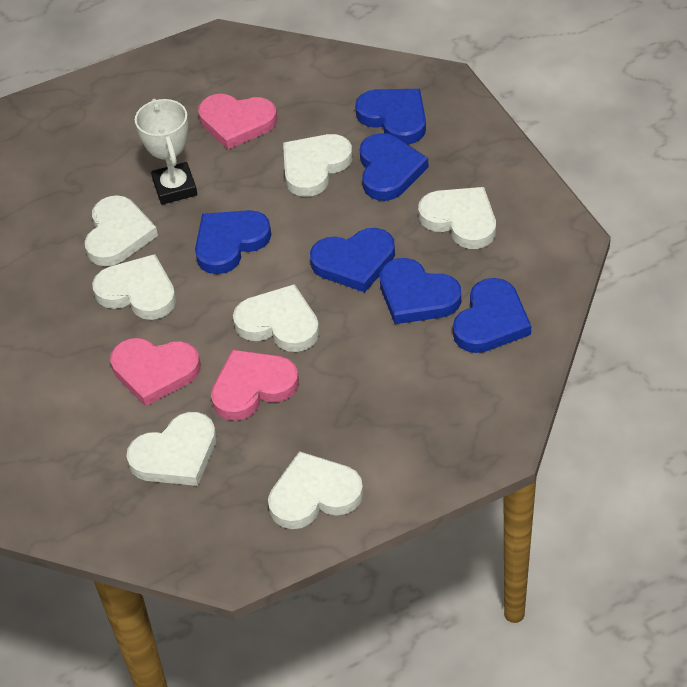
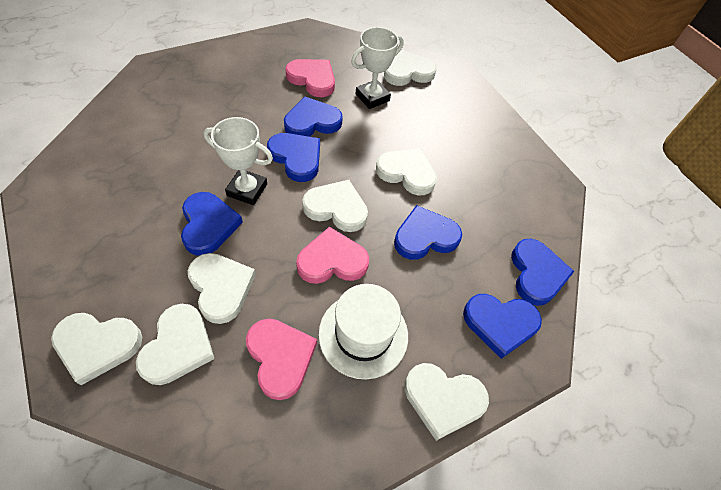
white hat: 0 -> 1
white trophy: 1 -> 2

